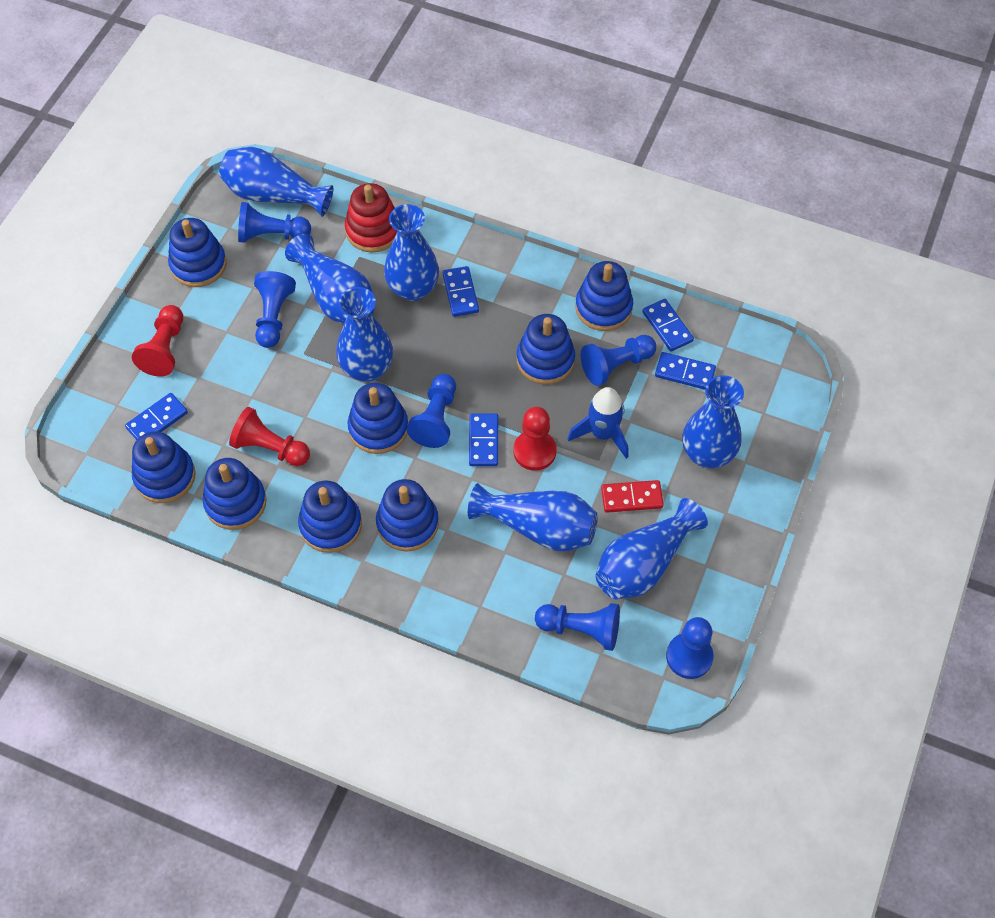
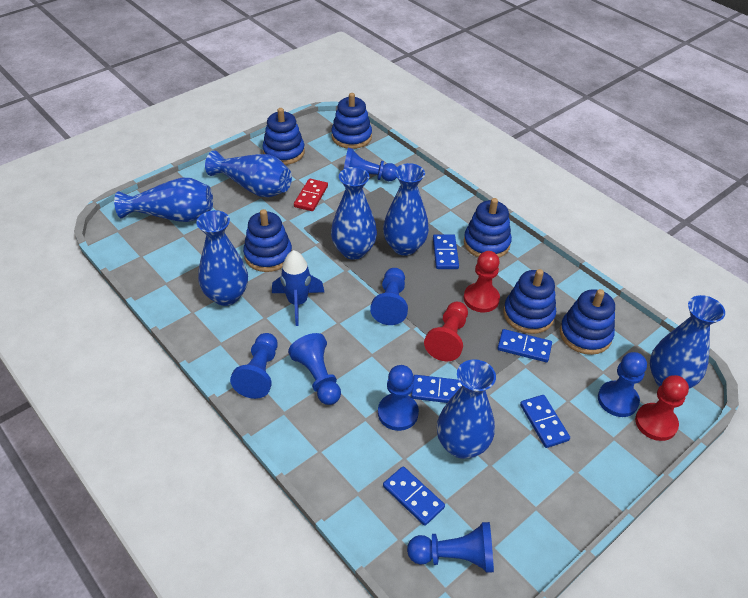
blue pawn: 6 -> 7
blue stacking toy: 8 -> 6
red stacking toy: 1 -> 0

